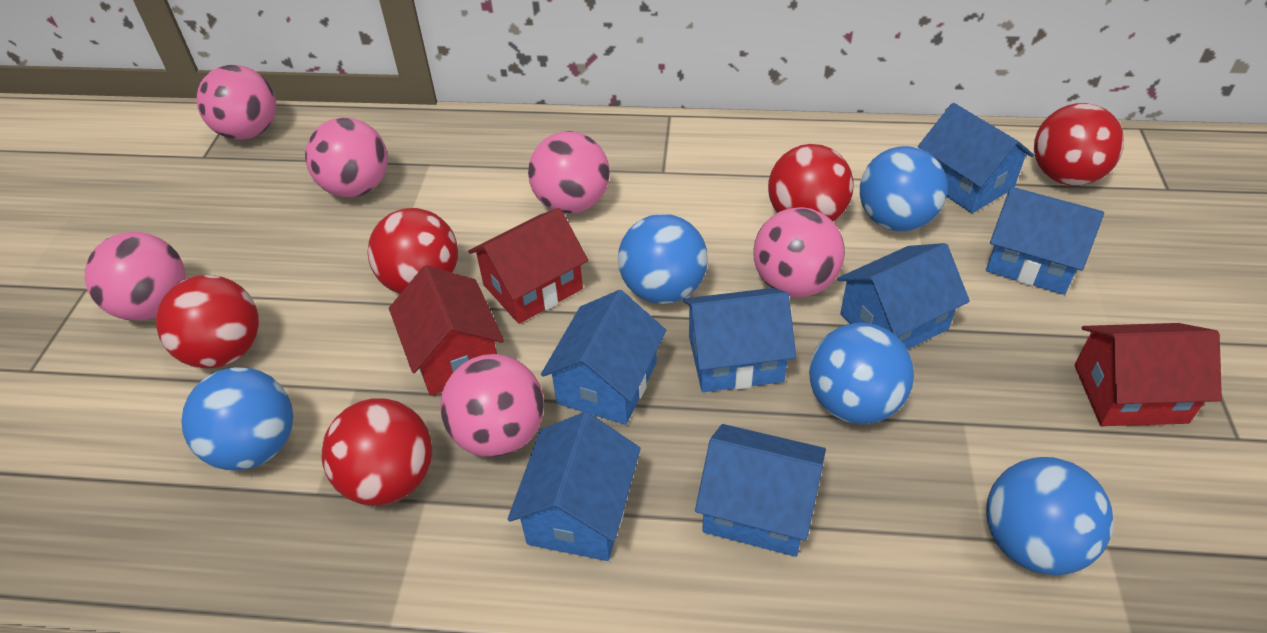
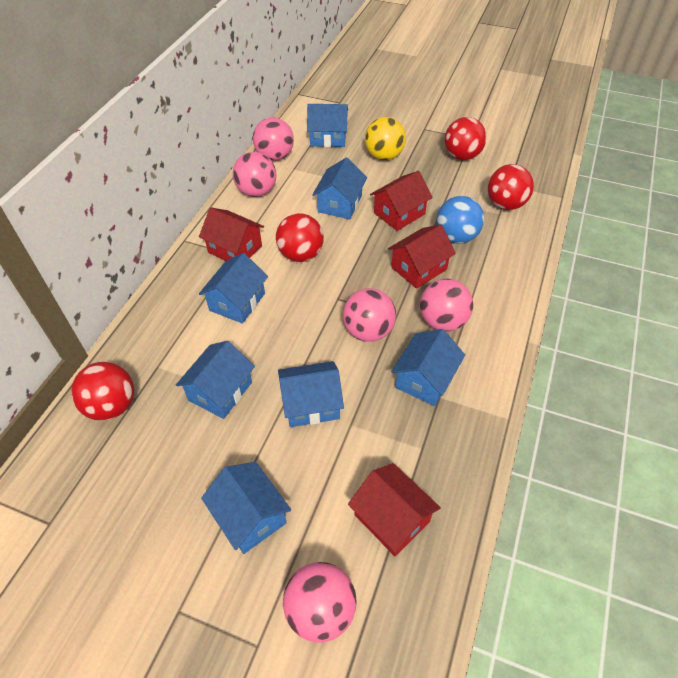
blue ball: 5 -> 1
pink ball: 6 -> 5
red ball: 5 -> 4
red house: 3 -> 4
yellow ball: 0 -> 1

